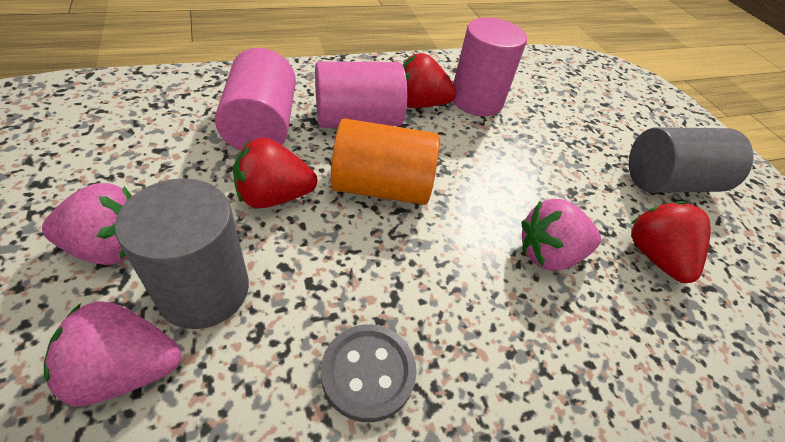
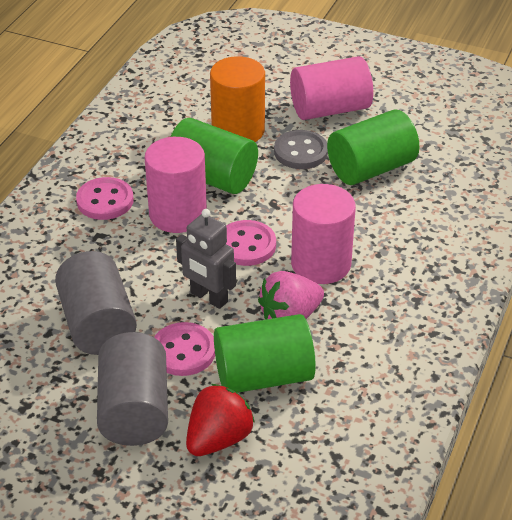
green cylinder: 0 -> 3
grey robot: 0 -> 1
pink button: 0 -> 3
pink strawberry: 3 -> 1
red strawberry: 3 -> 1

